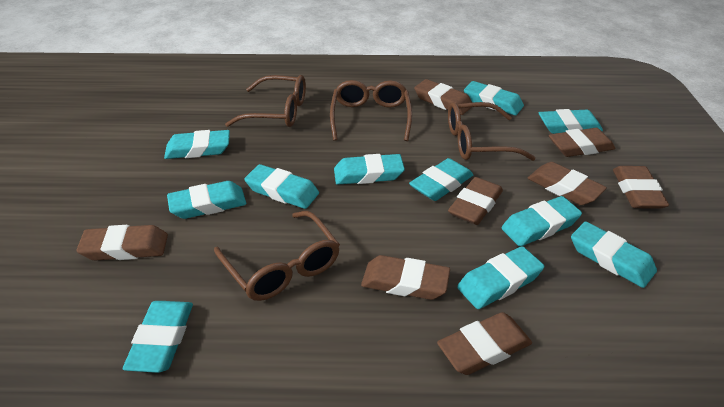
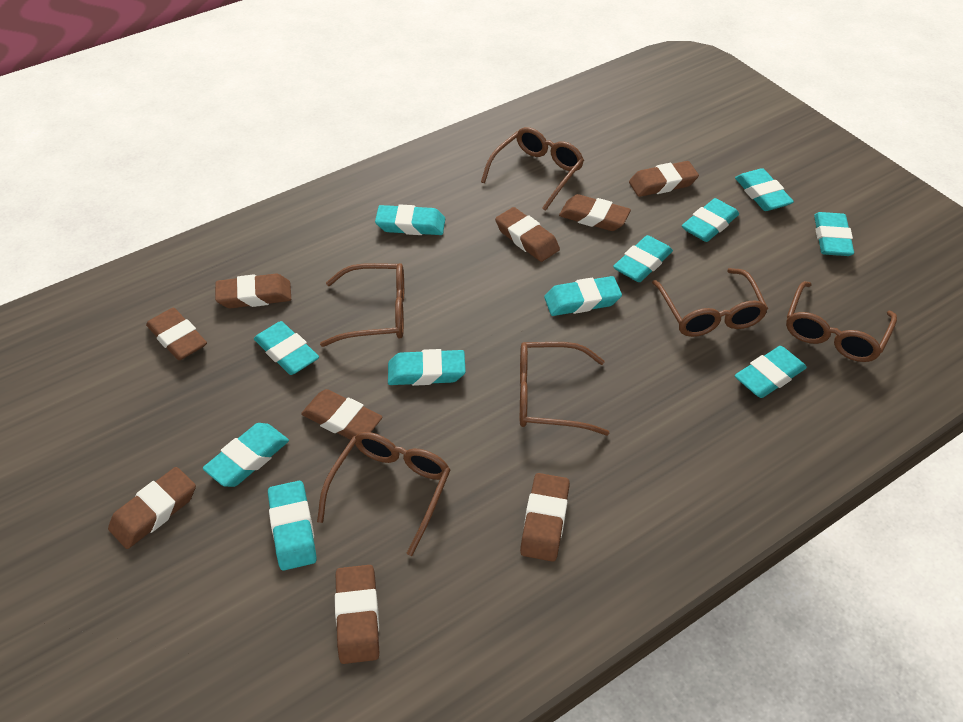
brown eraser: 8 -> 9
brown glasses: 4 -> 6

